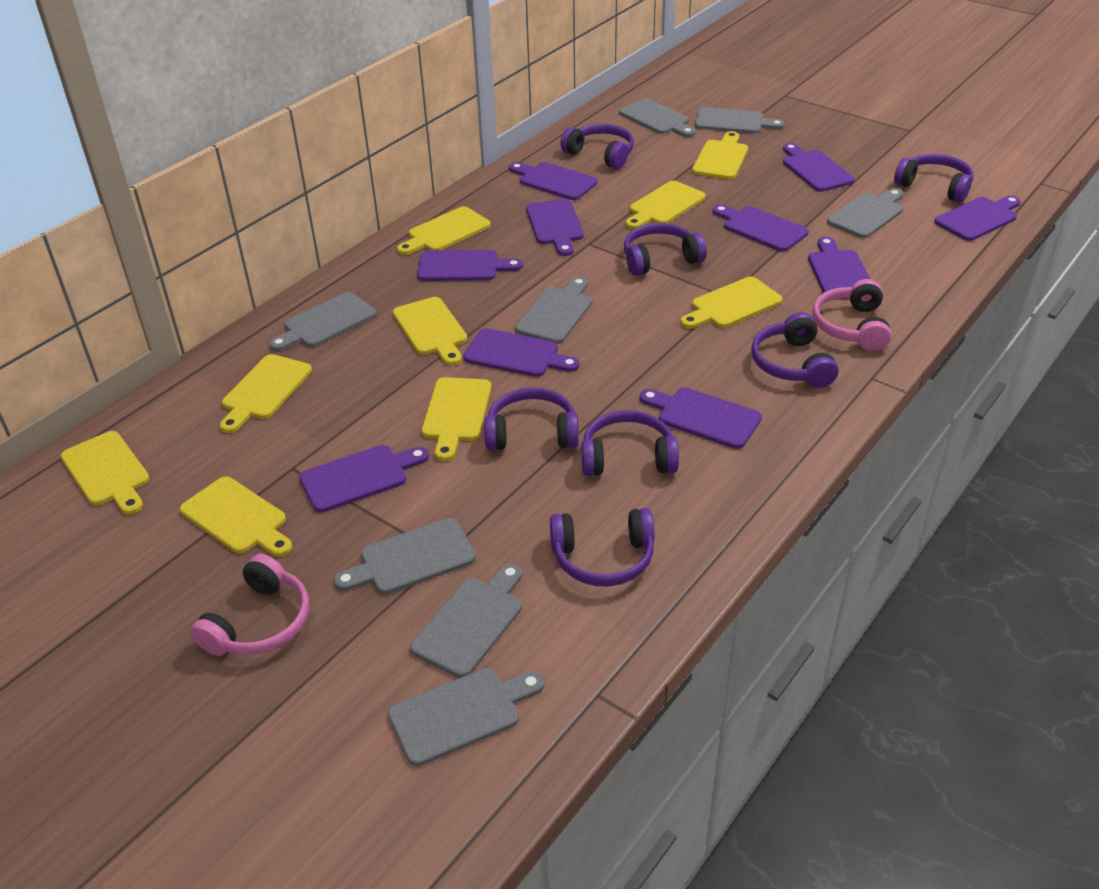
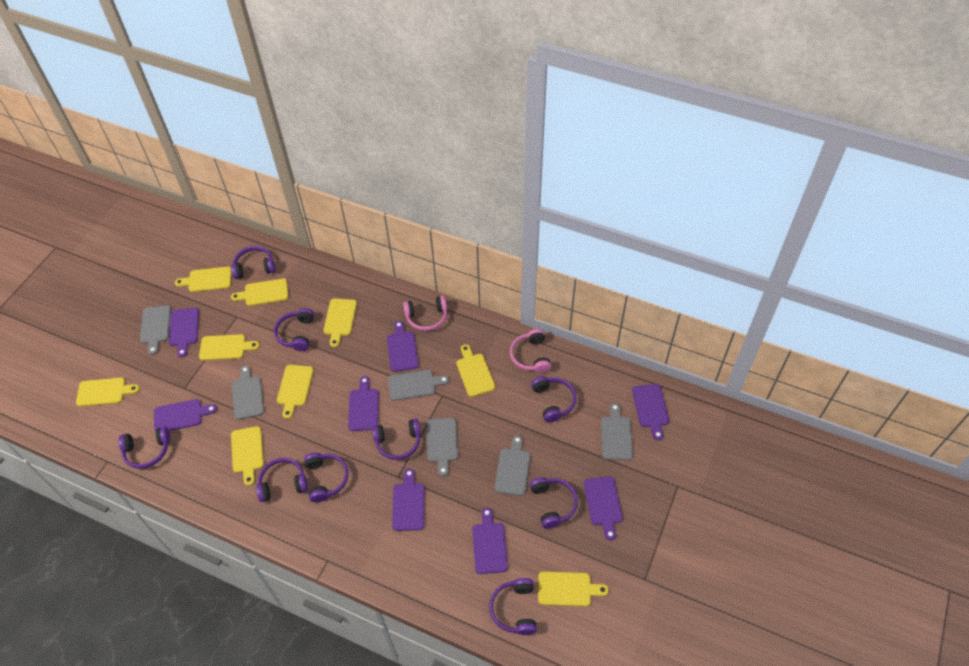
grey cutting board: 8 -> 6
purple cutting board: 10 -> 8
purple headphones: 7 -> 9

